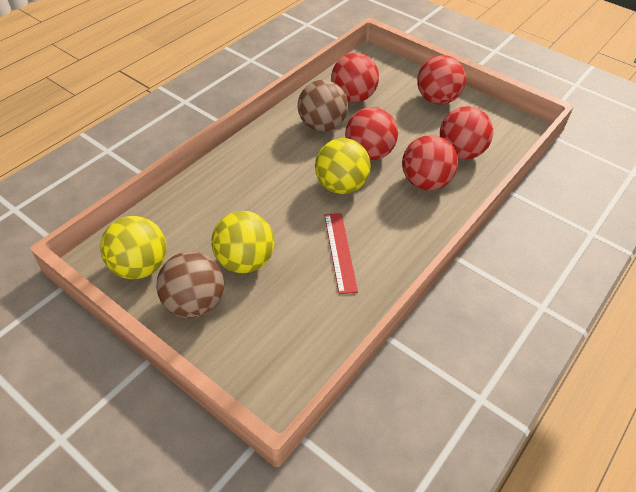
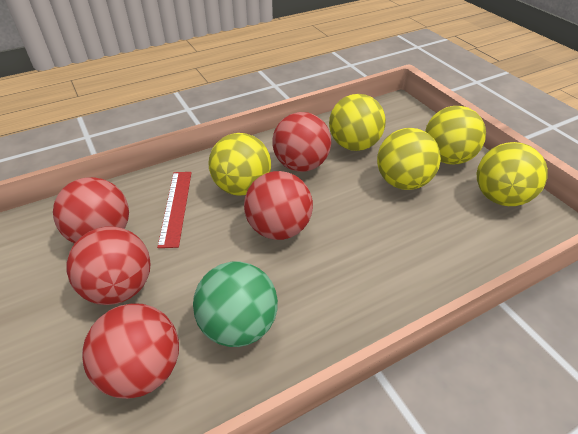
brown ball: 2 -> 0
green ball: 0 -> 1
yellow ball: 3 -> 5

